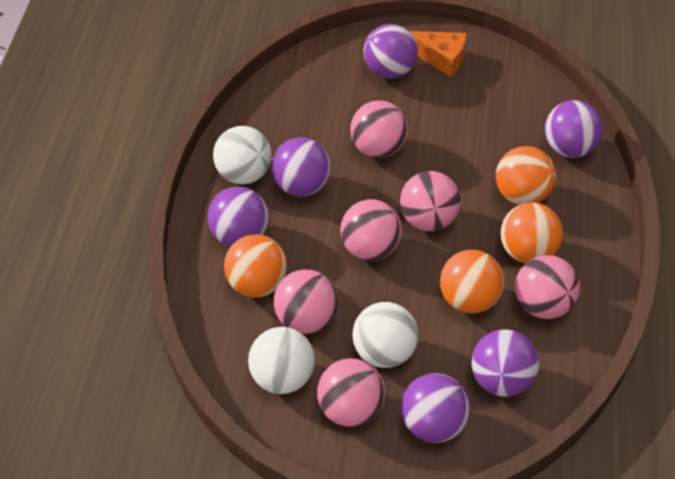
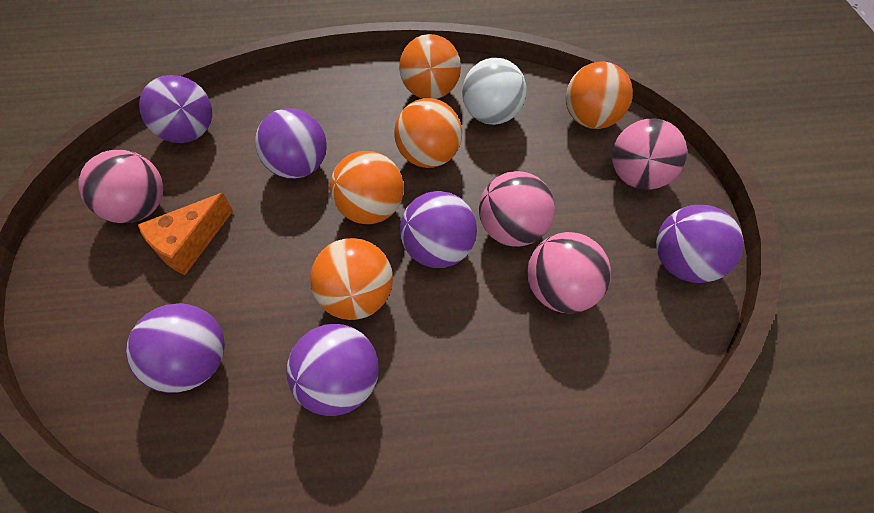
orange ball: 4 -> 5
pink ball: 6 -> 4
white ball: 3 -> 1

